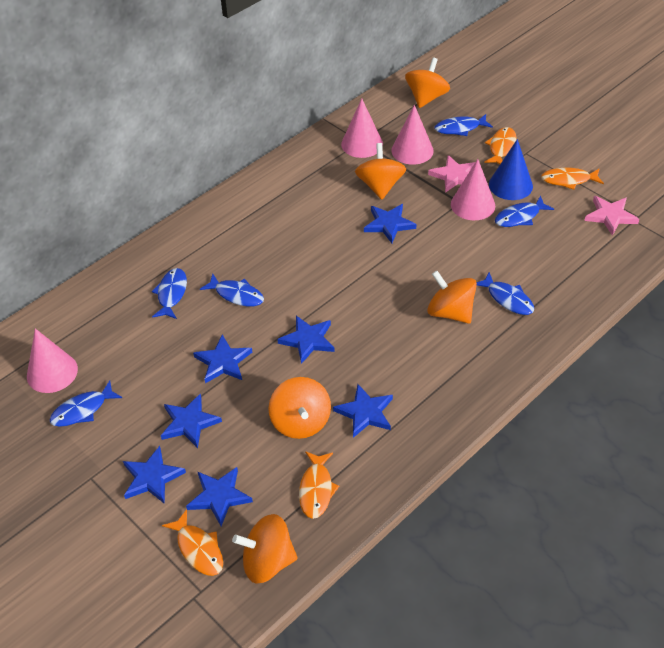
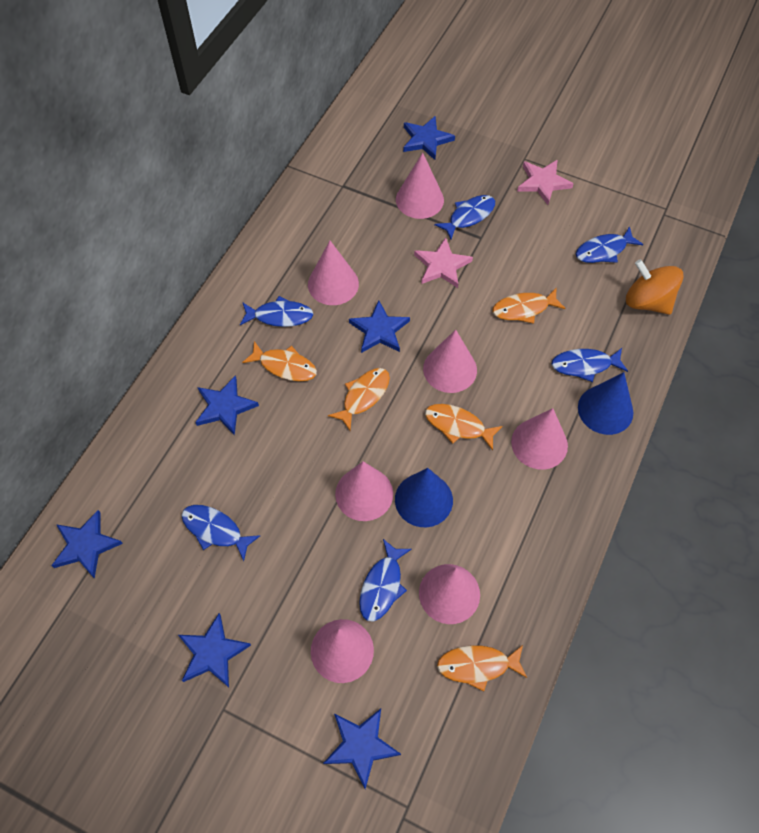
blue cone: 1 -> 2
blue star: 7 -> 6
orange fish: 4 -> 5
orange spinning top: 5 -> 1
pink cone: 4 -> 7

